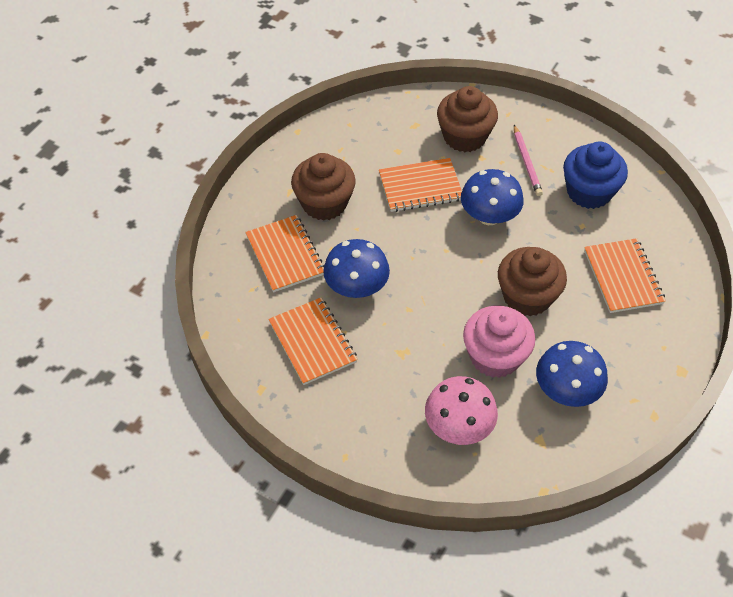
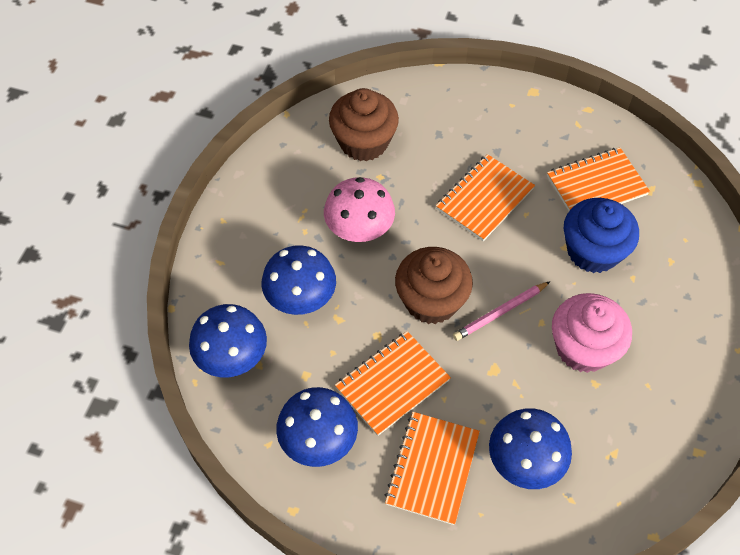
blue mushroom: 3 -> 4
brown cupcake: 3 -> 2

